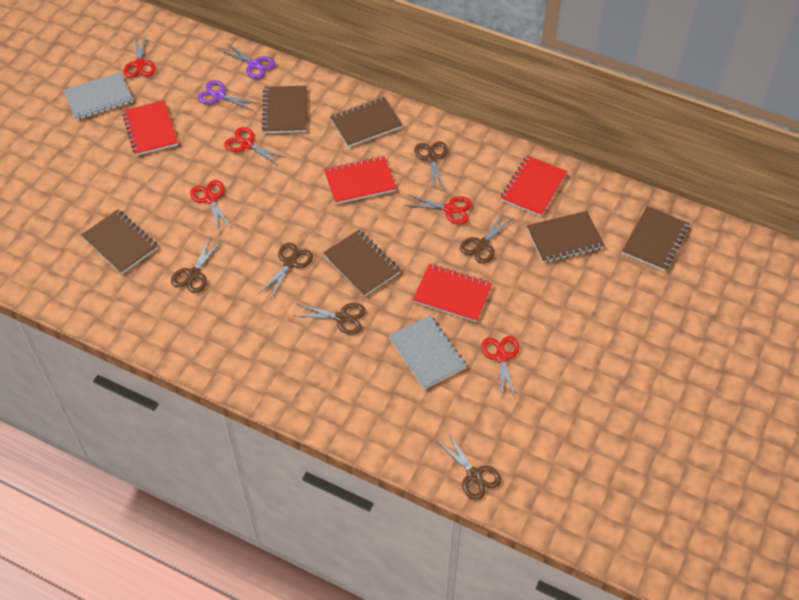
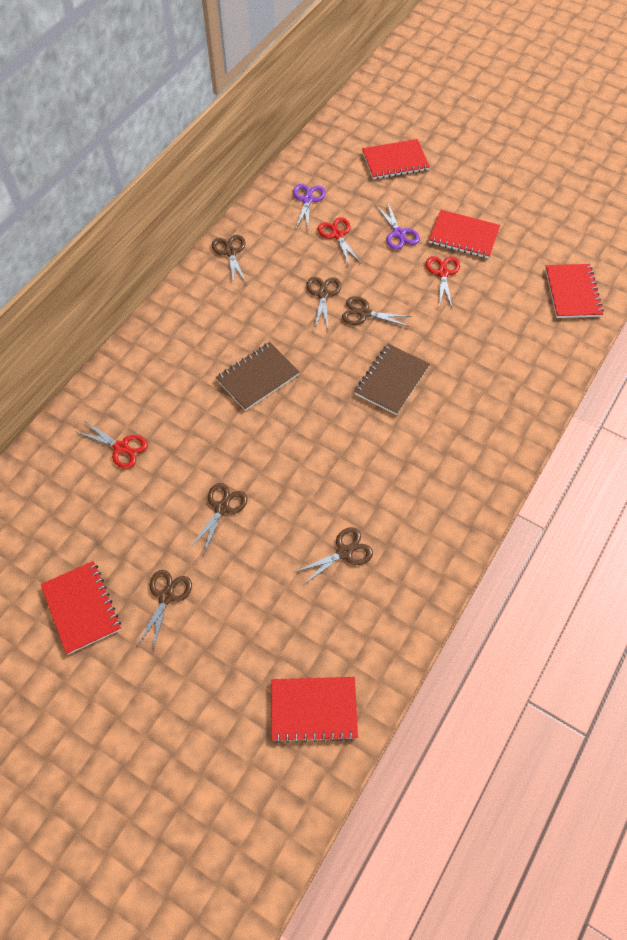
brown notebook: 6 -> 2
grey notebook: 2 -> 0
red notebook: 4 -> 5
red scissors: 5 -> 3

